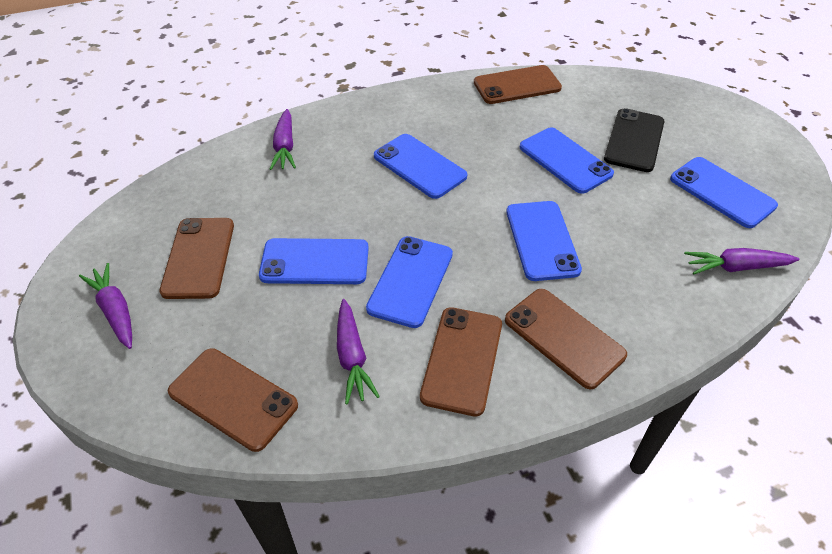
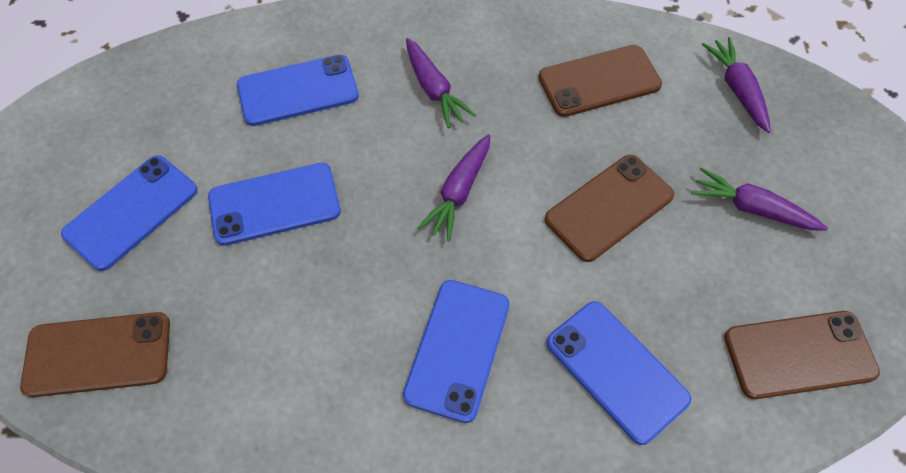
black phone: 1 -> 0
blue phone: 6 -> 5
brown phone: 5 -> 4

